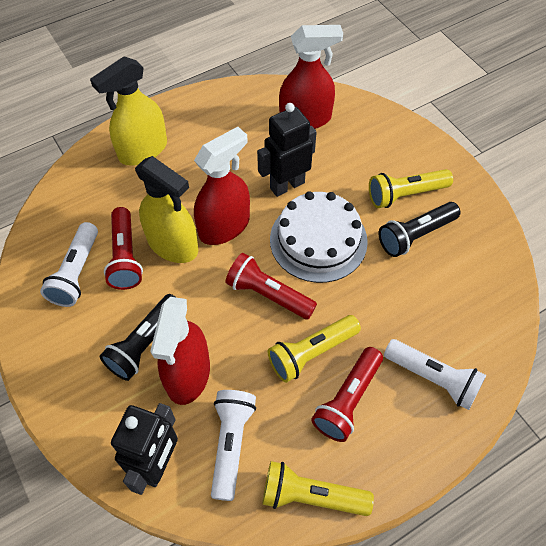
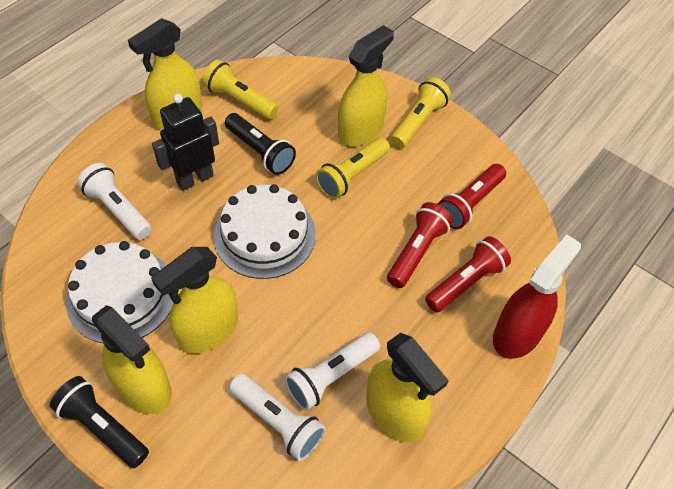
black robot: 2 -> 1
red spray bottle: 3 -> 1
white cake: 1 -> 2
yellow spray bottle: 2 -> 5

